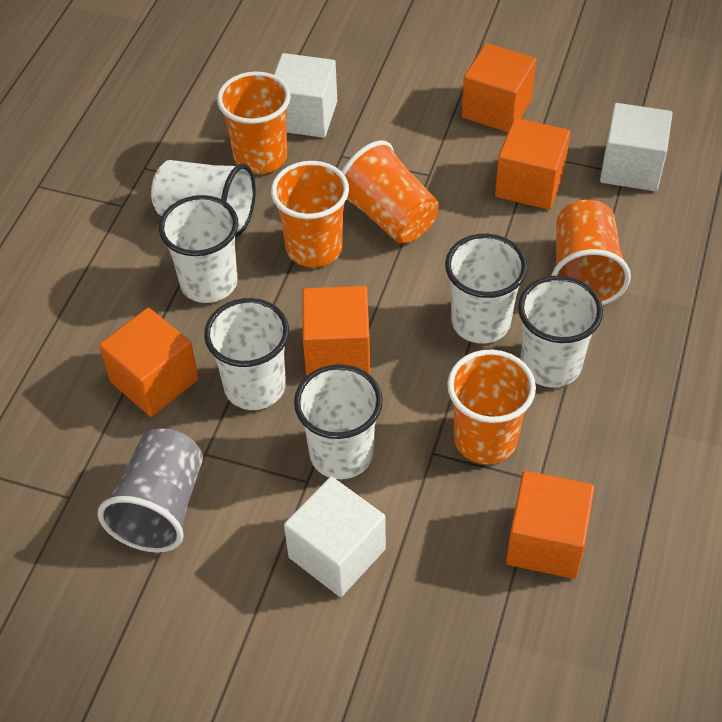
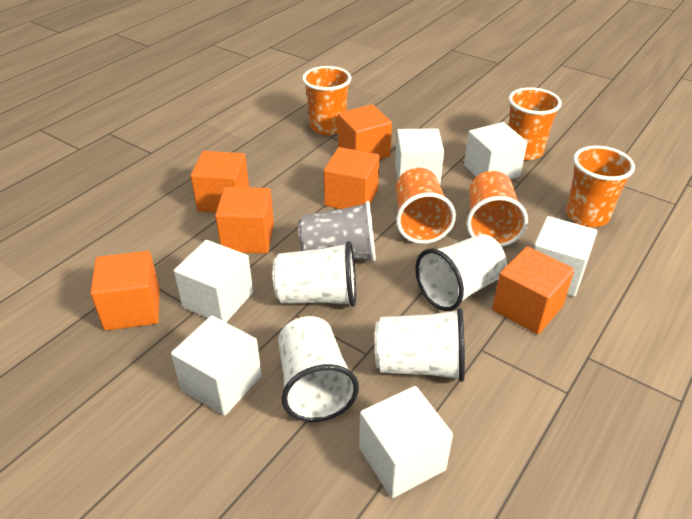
orange cube: 5 -> 6
white cube: 3 -> 6
white cup: 6 -> 4

